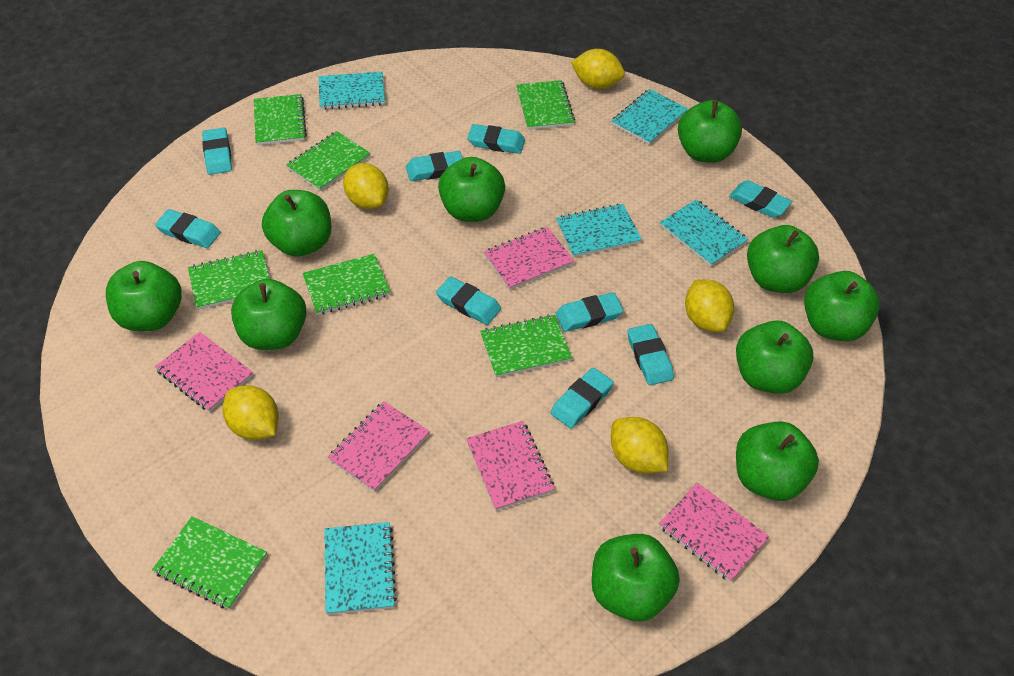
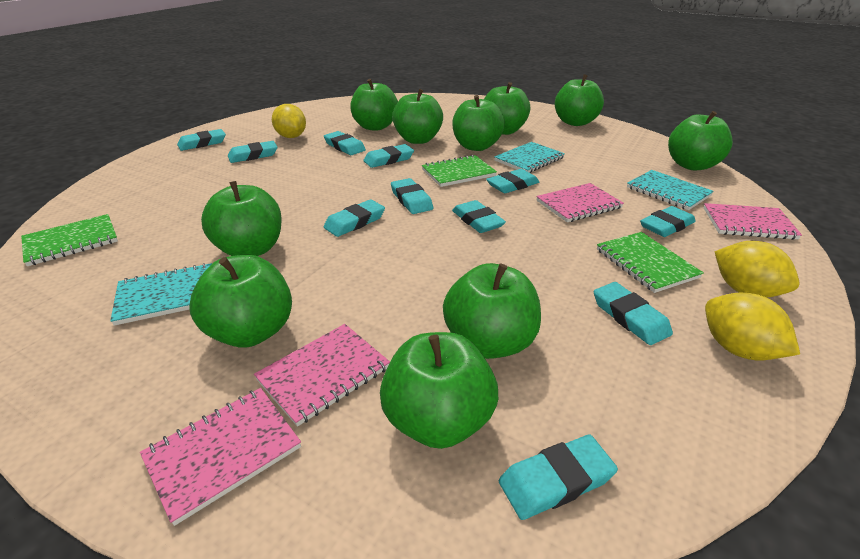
green notebook: 7 -> 3
pink notebook: 5 -> 4
turquoise eraser: 9 -> 11
turquoise notebook: 5 -> 3
yellow lemon: 5 -> 3

